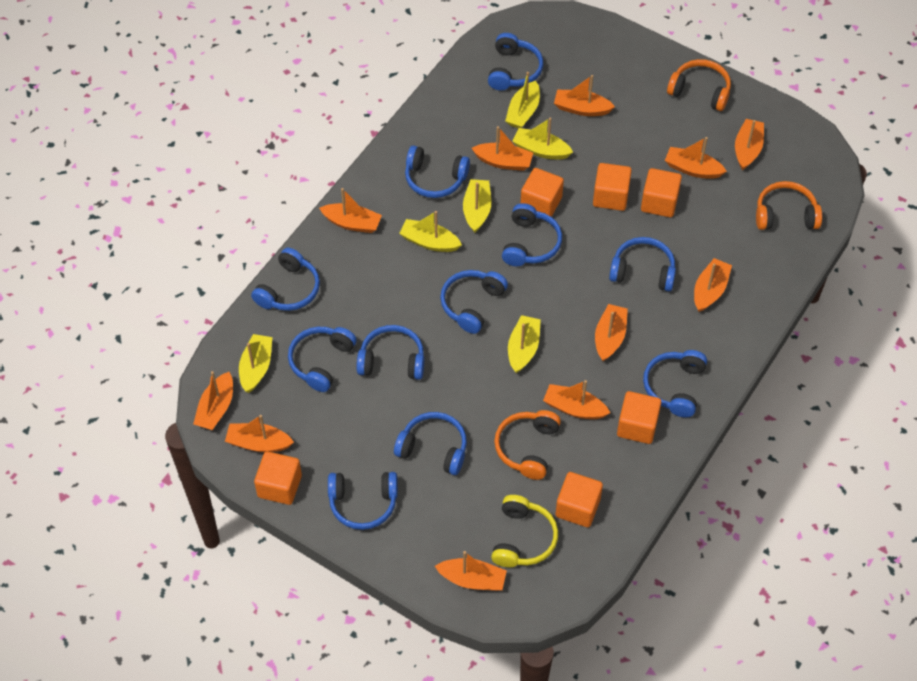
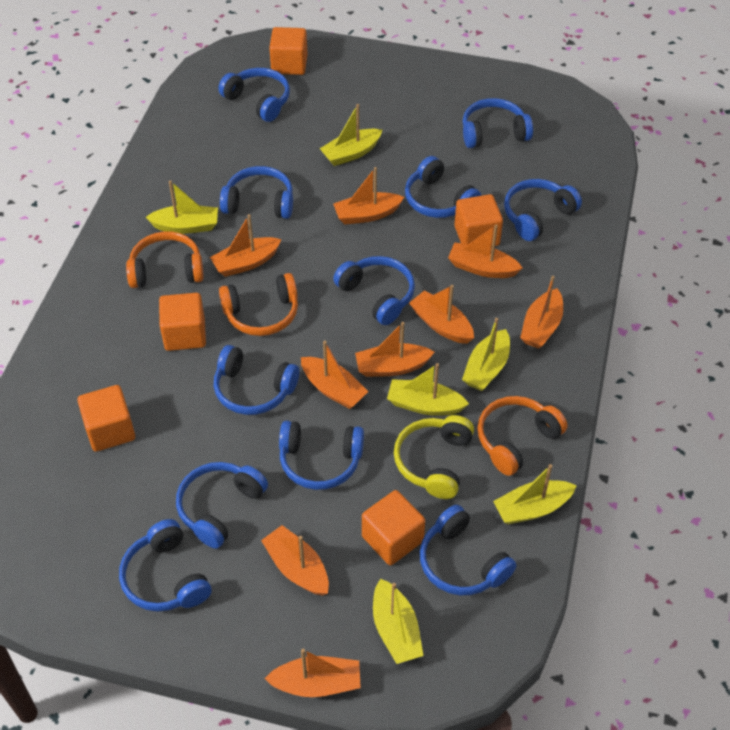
orange boat: 11 -> 9
orange cube: 6 -> 5

